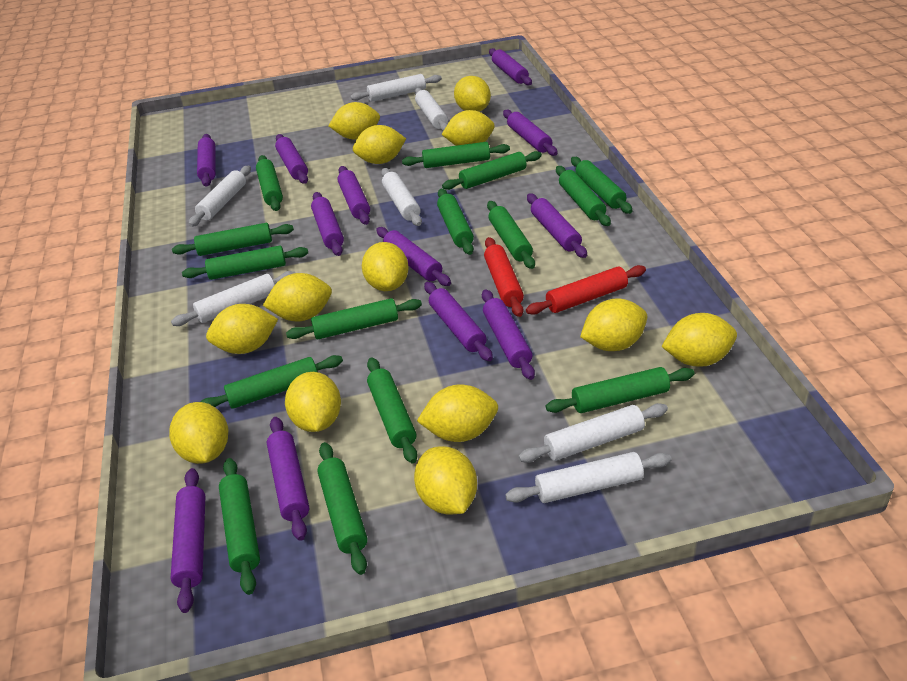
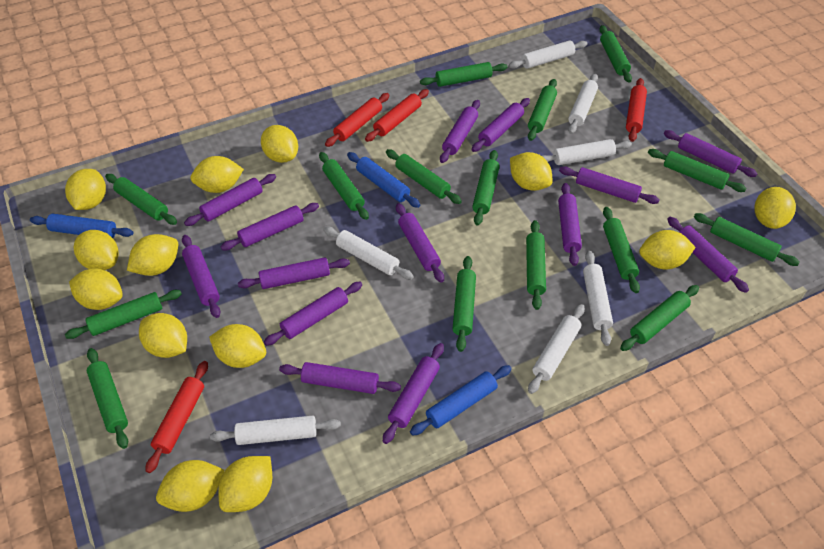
blue rolling pin: 0 -> 3
purple rolling pin: 12 -> 14
red rolling pin: 2 -> 4

